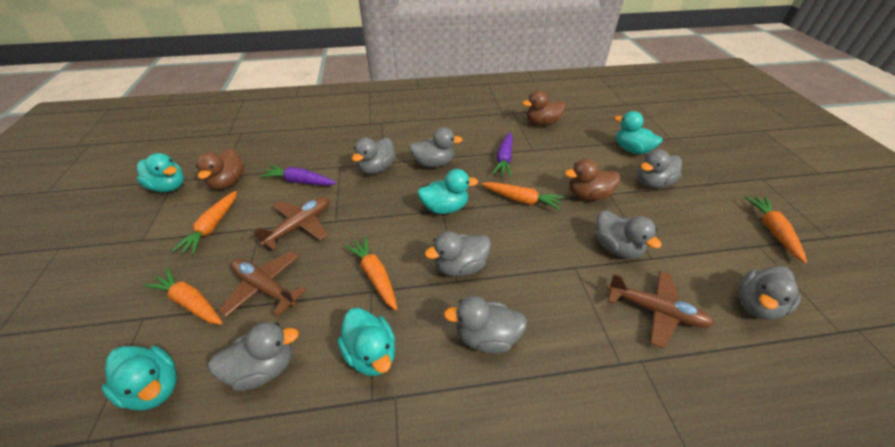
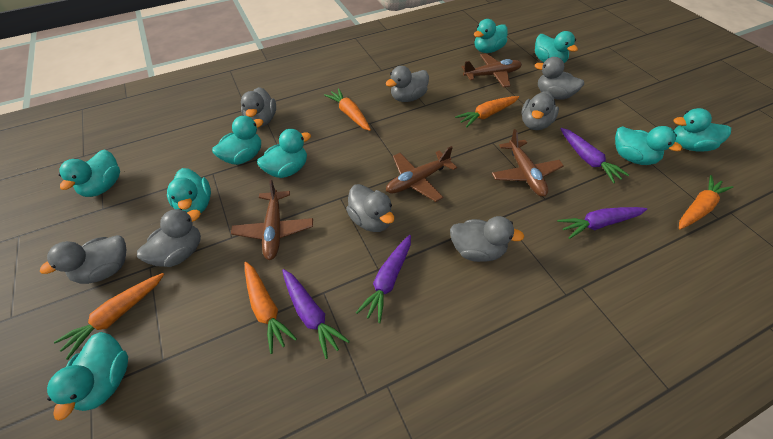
brown duck: 3 -> 0
brown plane: 3 -> 4
purple carrot: 2 -> 4
turquoise duck: 5 -> 9

